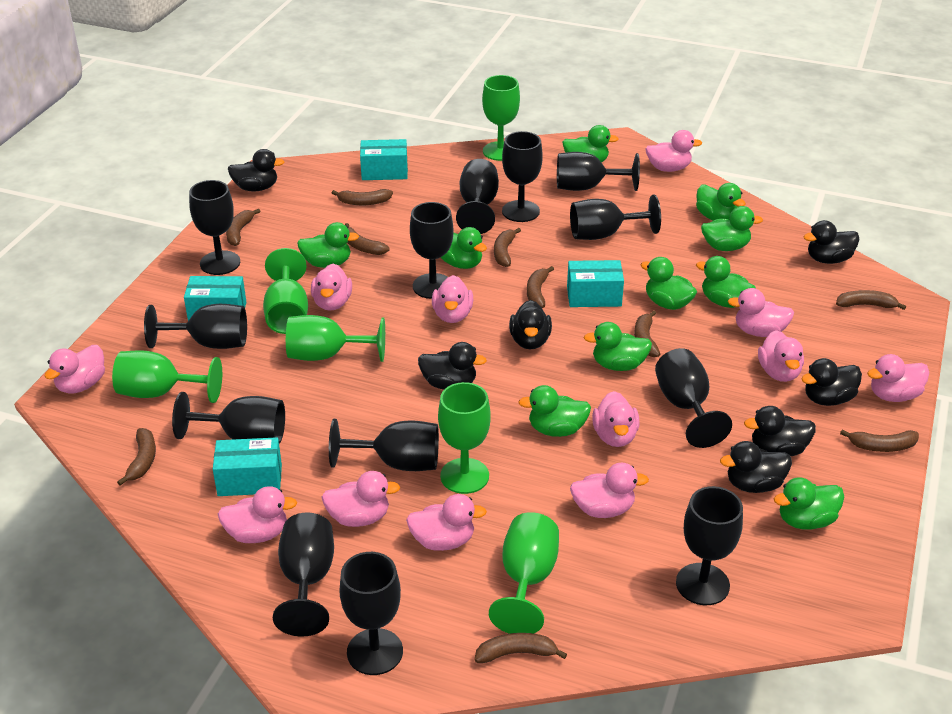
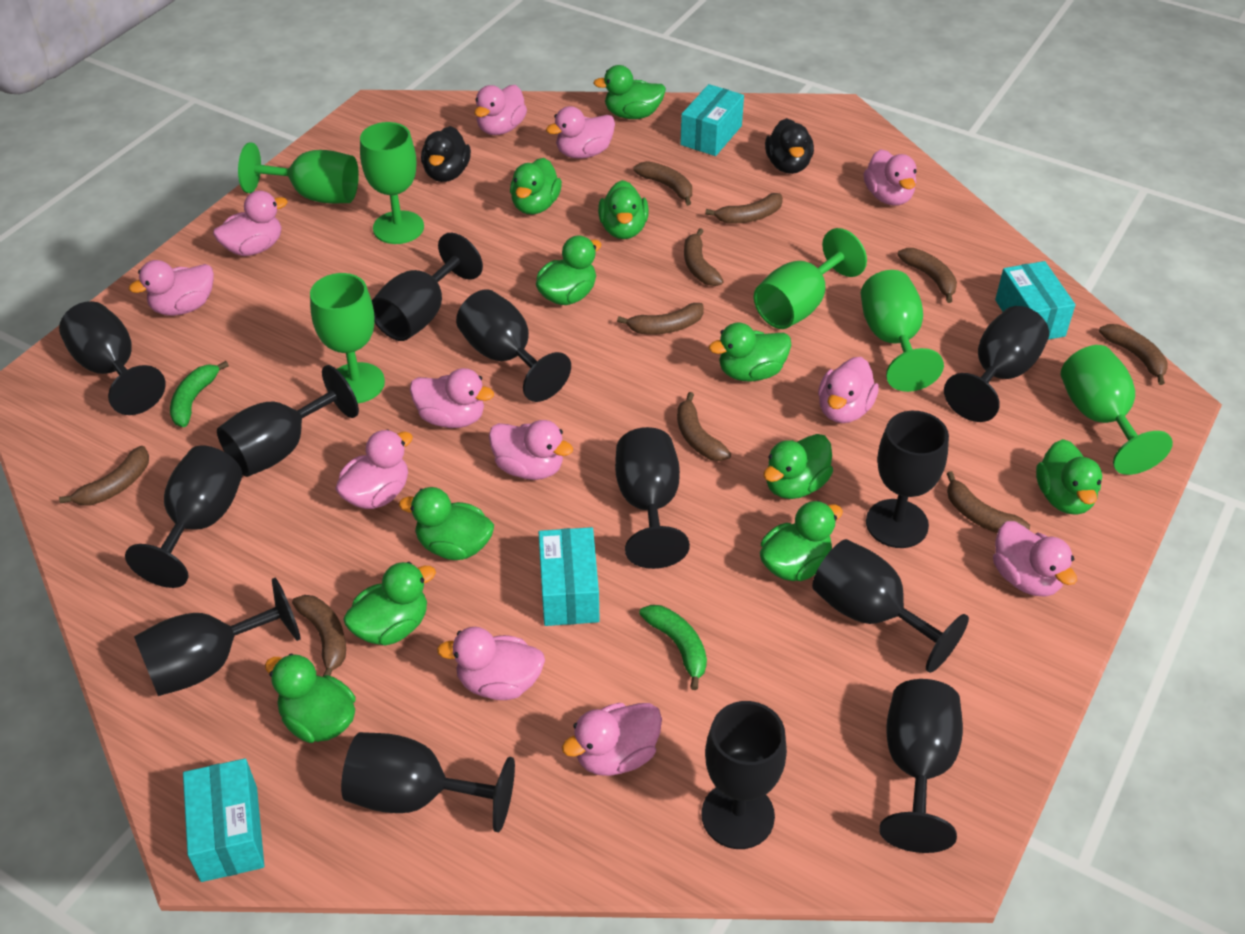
black duck: 7 -> 2
green banana: 0 -> 2
green duck: 10 -> 11

